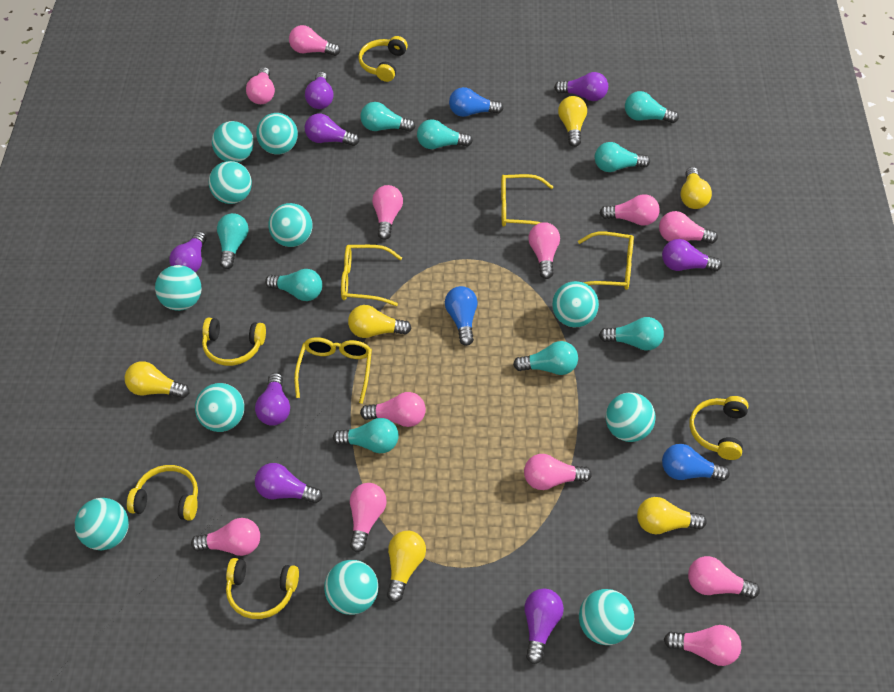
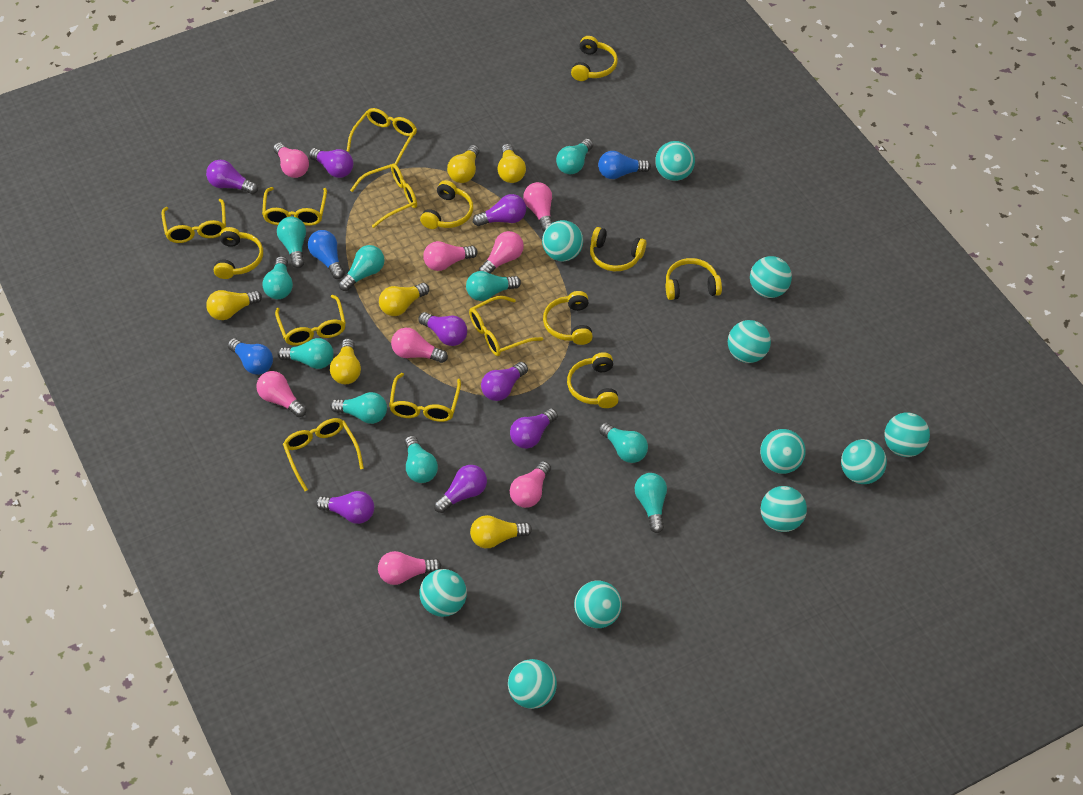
pink light bulb: 12 -> 8
turquoise light bulb: 9 -> 10
yellow glasses: 4 -> 8
yellow headphones: 5 -> 7

